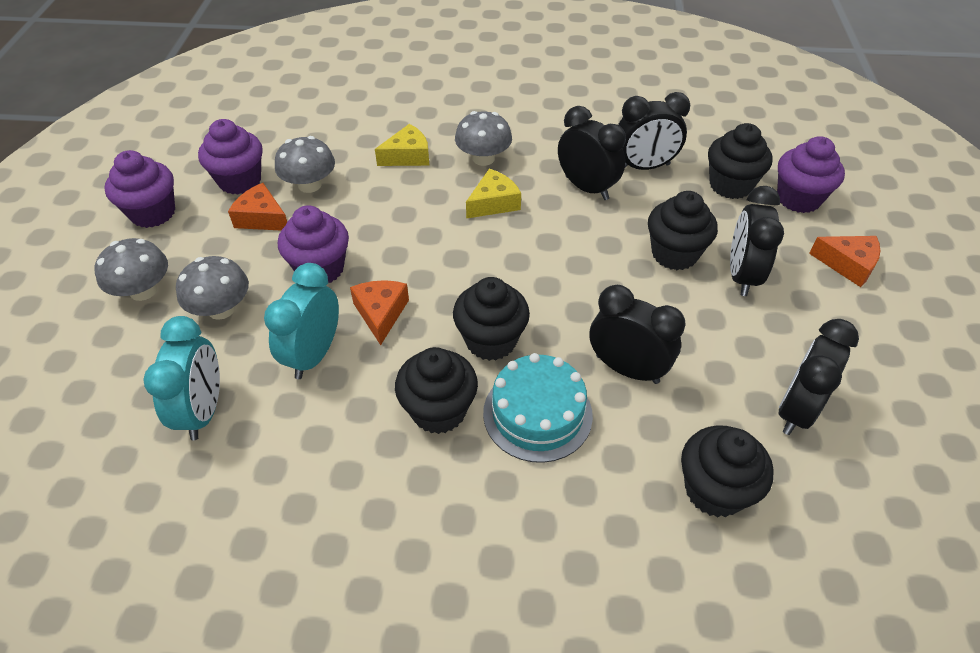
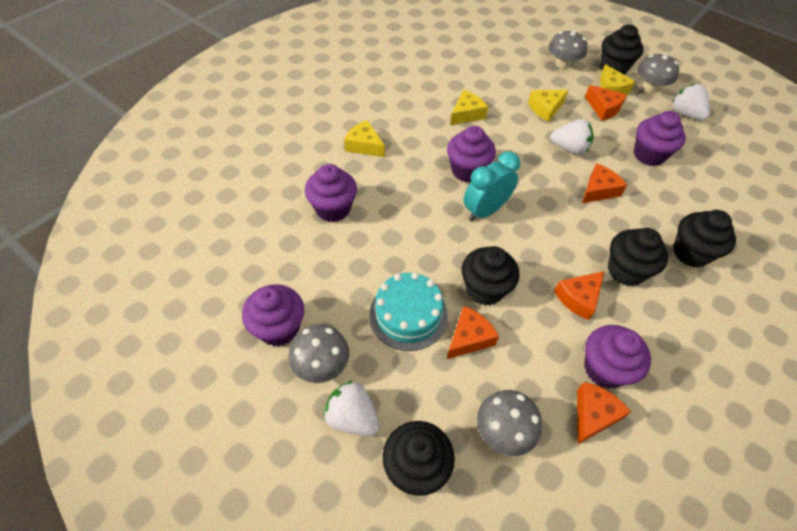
black clock: 5 -> 0
orange cheese: 3 -> 5
purple cupcake: 4 -> 5
turquoise clock: 2 -> 1
white strawberry: 0 -> 3
yellow cheese: 2 -> 4

